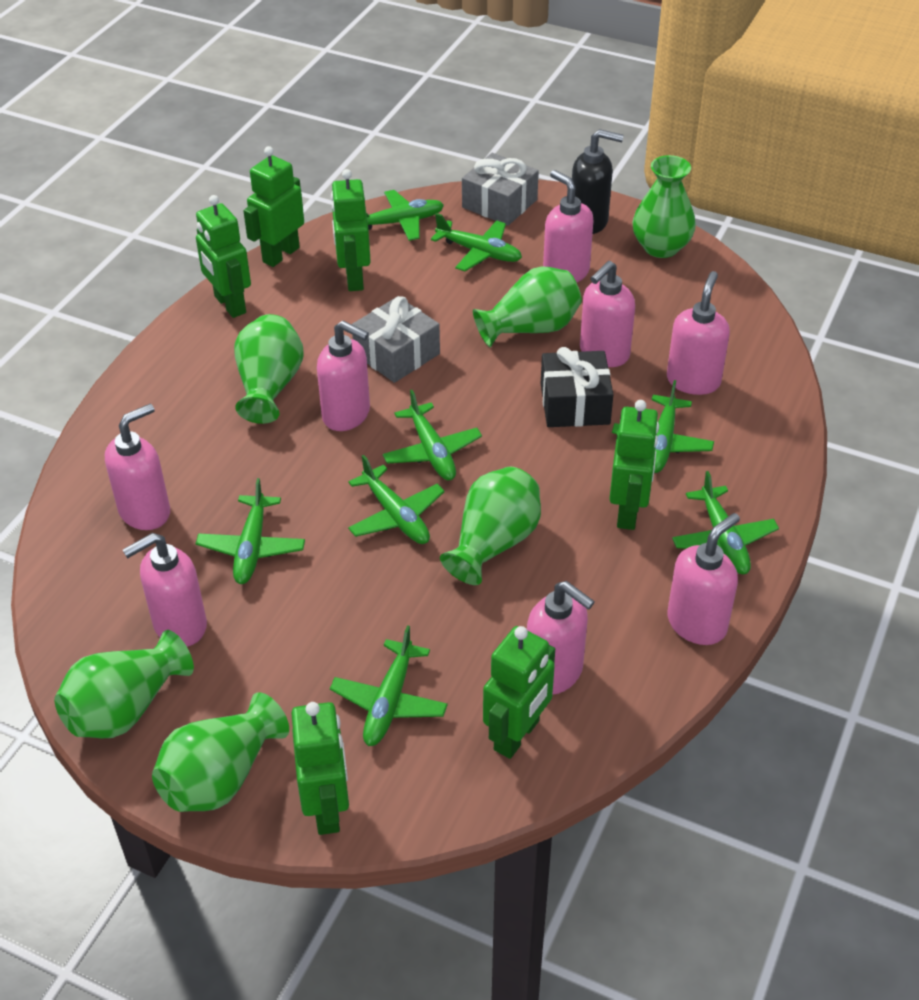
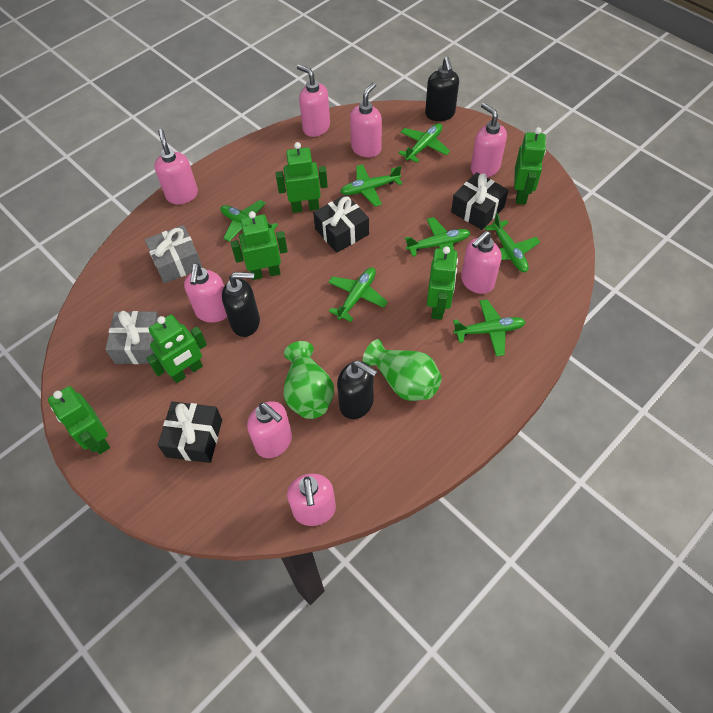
black gift: 1 -> 3
black soap dispenser: 1 -> 3
green plane: 8 -> 7
green vase: 6 -> 2

